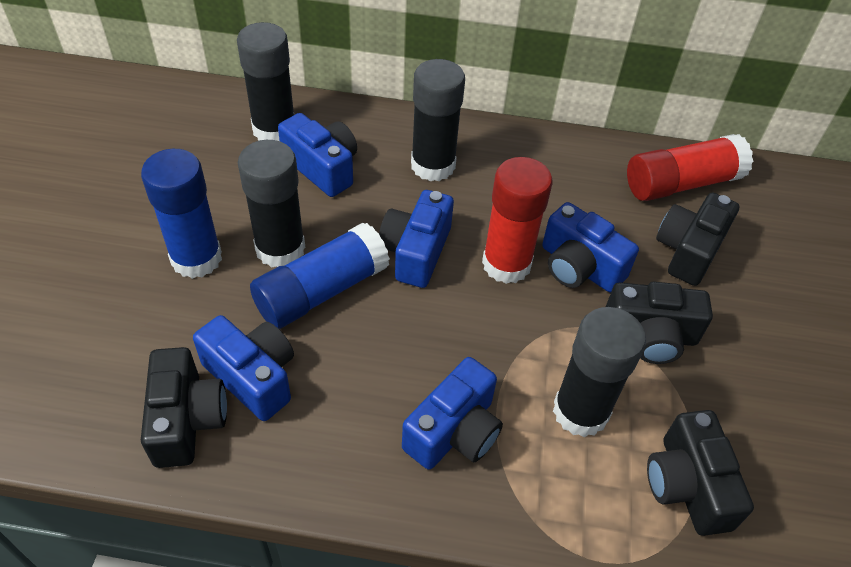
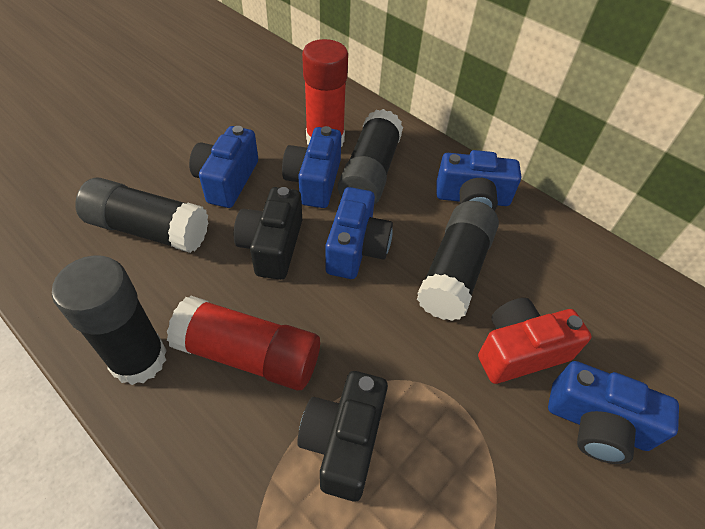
black camera: 4 -> 2
blue glue stick: 2 -> 0
red camera: 0 -> 1

